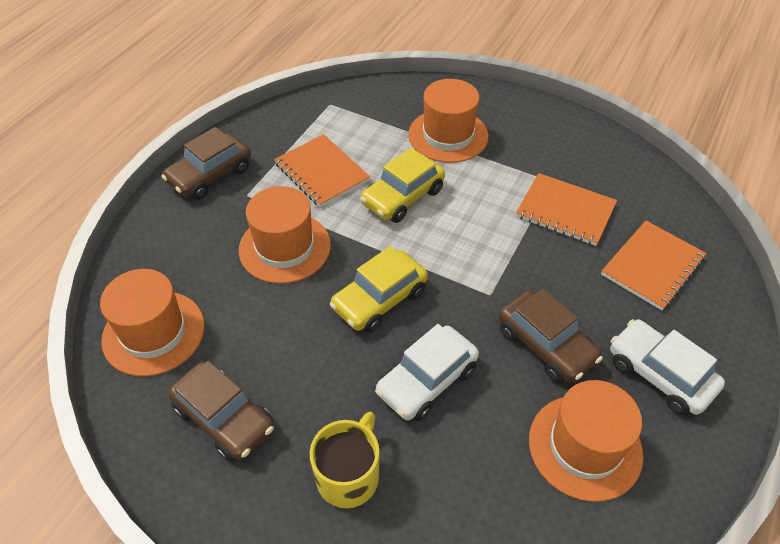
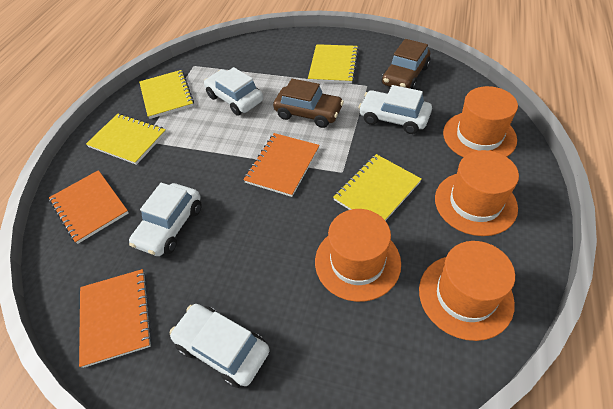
brown car: 3 -> 2
white car: 2 -> 4
yellow car: 2 -> 0
yellow mug: 1 -> 0
yellow notebook: 0 -> 4

